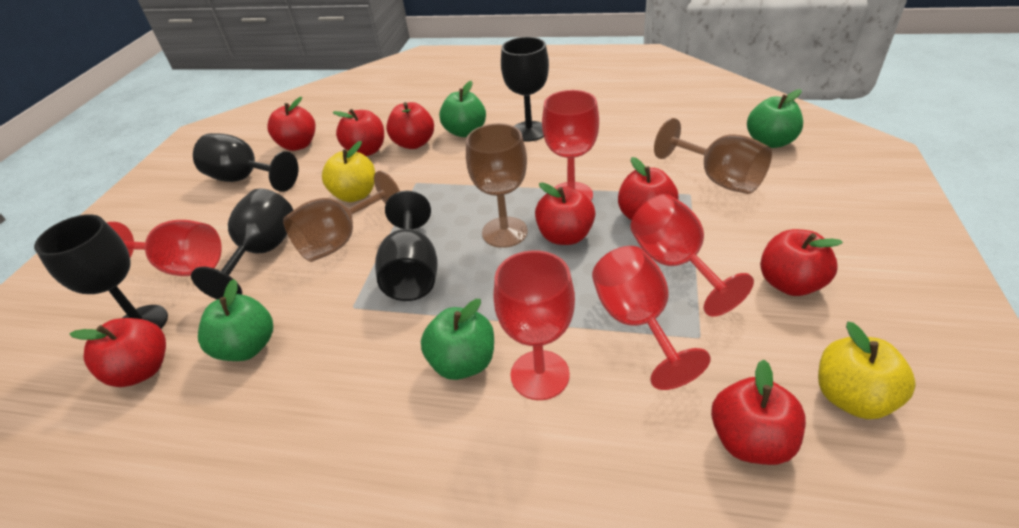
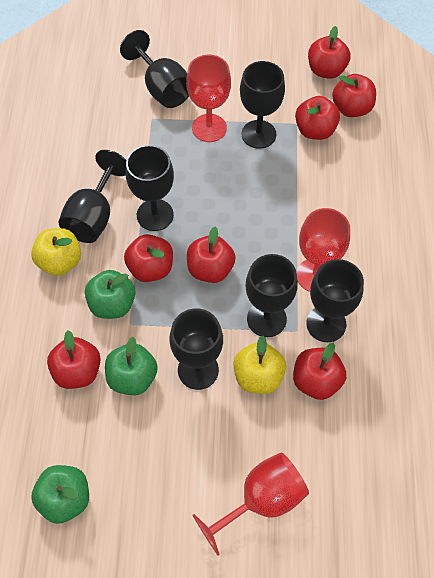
black goblet: 5 -> 7
brown goblet: 3 -> 0
green apple: 4 -> 3
red apple: 8 -> 7
red goblet: 5 -> 3

